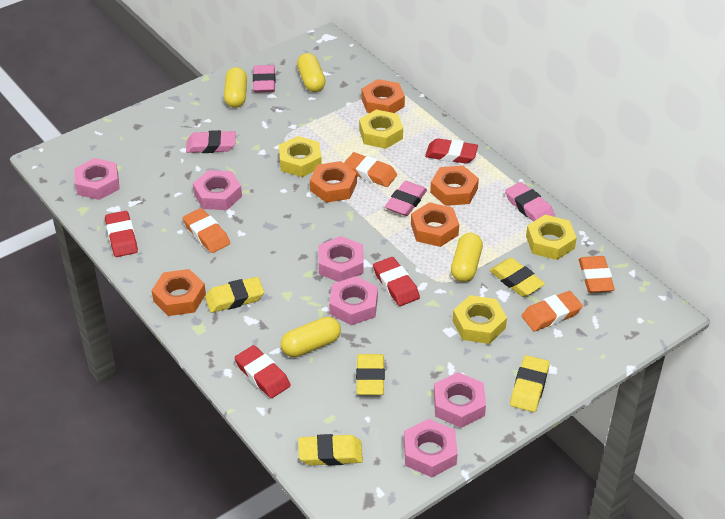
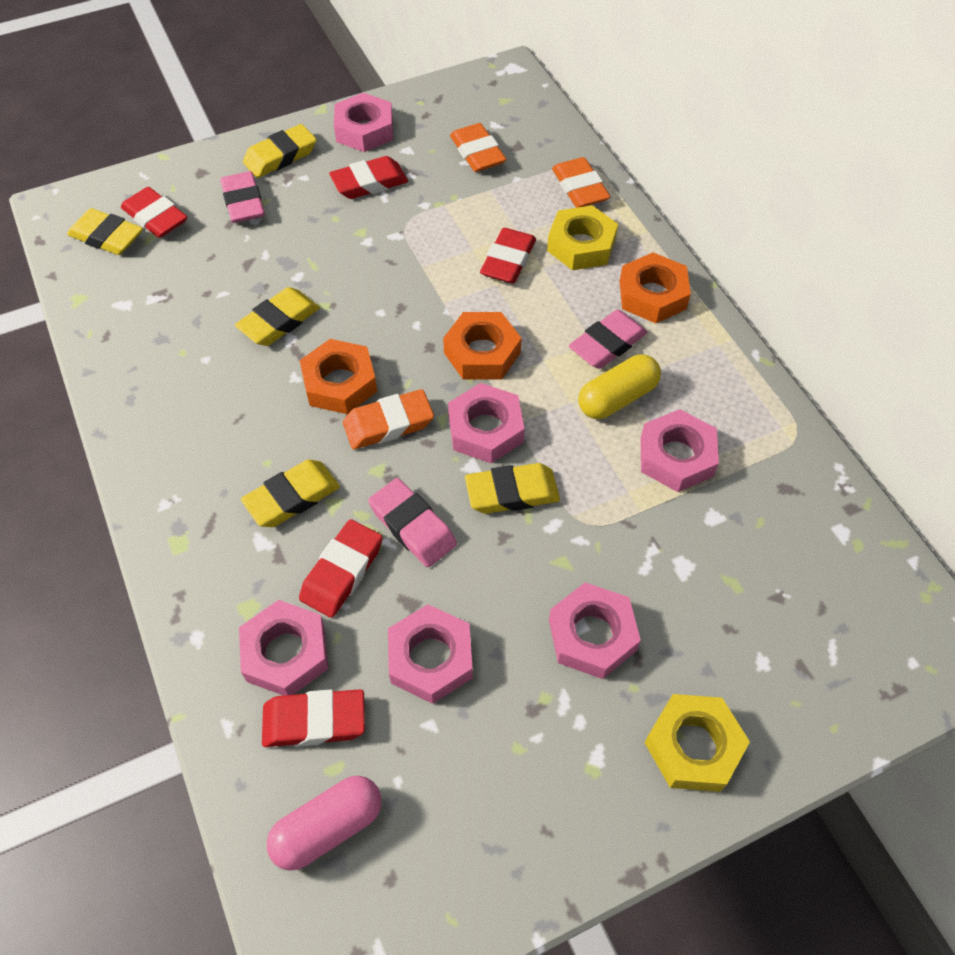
orange eraser: 4 -> 3
orange nut: 5 -> 3
pink capsule: 0 -> 1
pink eraser: 4 -> 3
red eraser: 4 -> 5
yellow capsule: 4 -> 1
yellow nut: 4 -> 2

